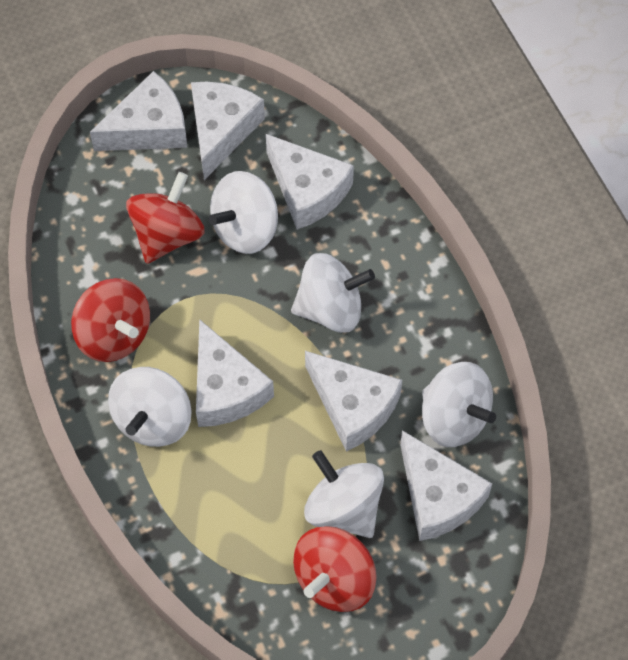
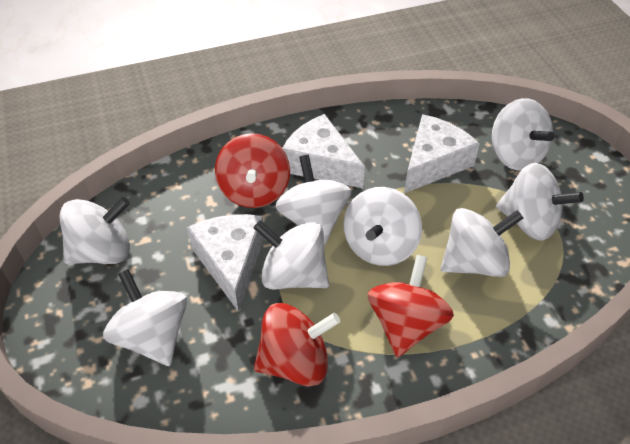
white cheese: 6 -> 3
white spinning top: 5 -> 8

